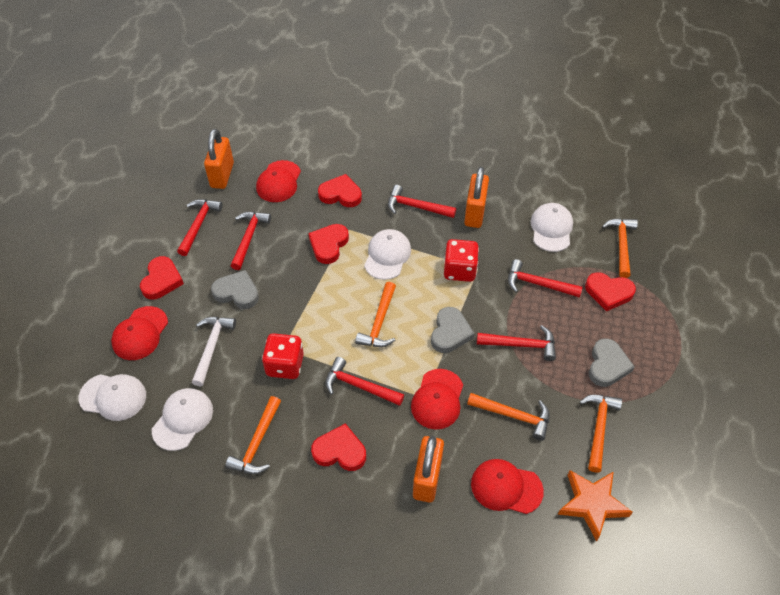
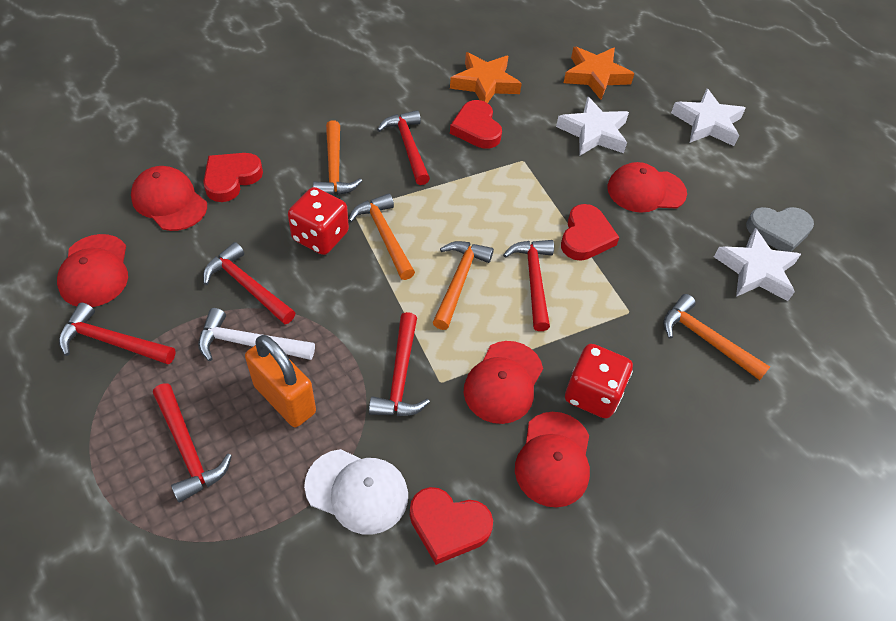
grey heart: 3 -> 1
orange hammer: 5 -> 4
orange padlock: 3 -> 1
orange star: 1 -> 2
red cap: 4 -> 5
red heart: 5 -> 4
white cap: 4 -> 1
white star: 0 -> 3

